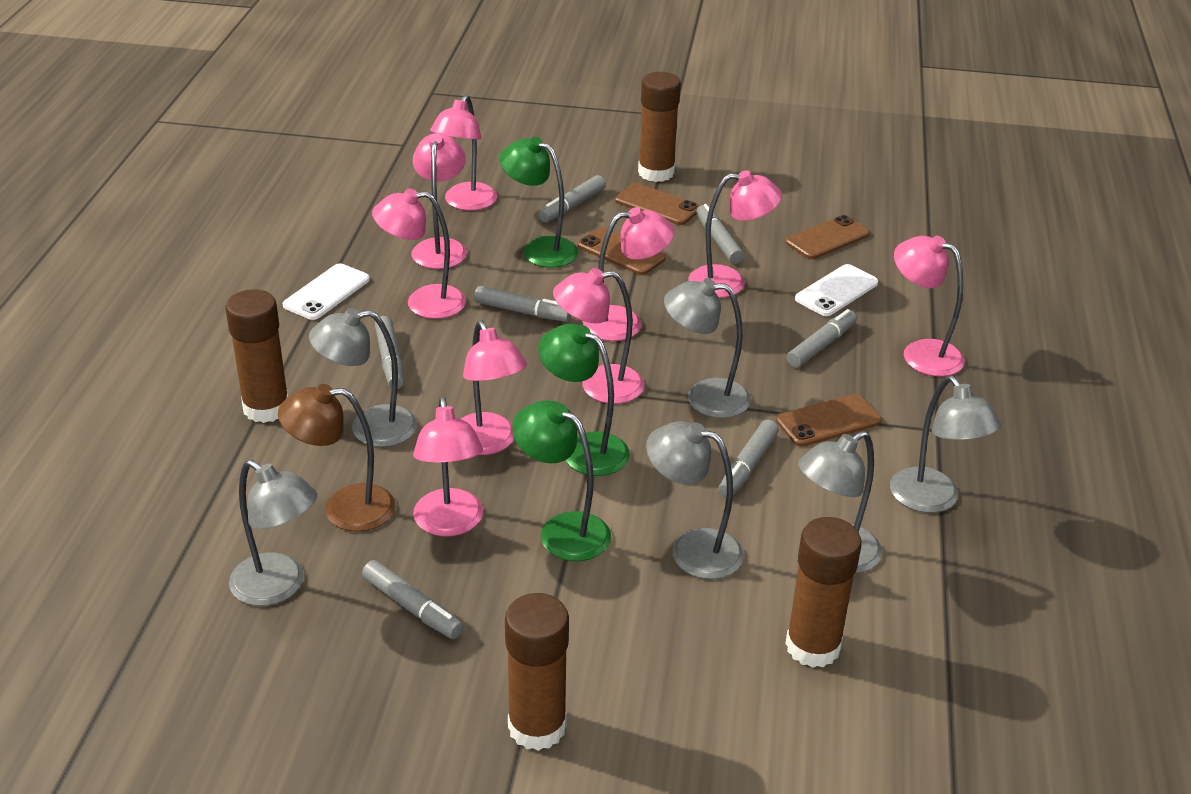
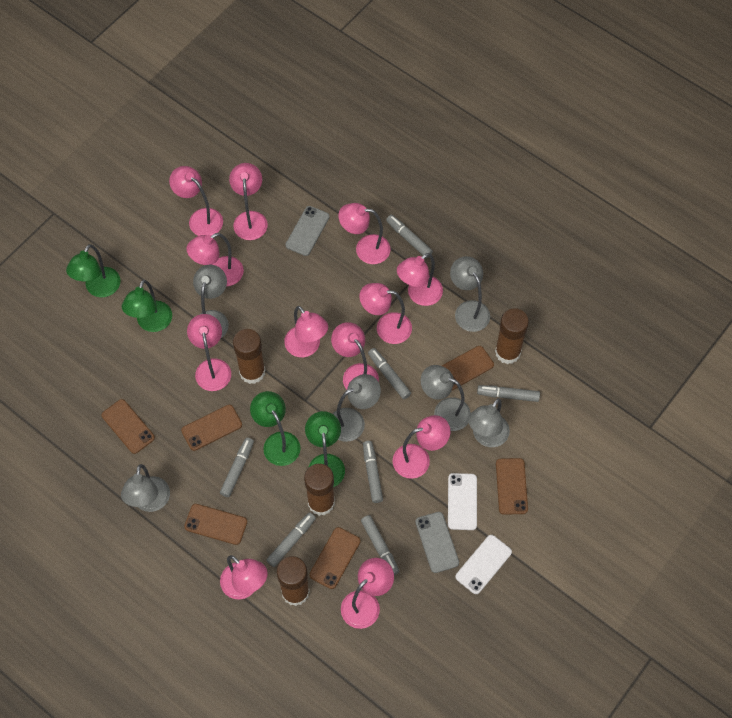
brown lamp: 1 -> 0
brown phone: 4 -> 6
green lamp: 3 -> 4
grey phone: 0 -> 2
pink lamp: 9 -> 12

